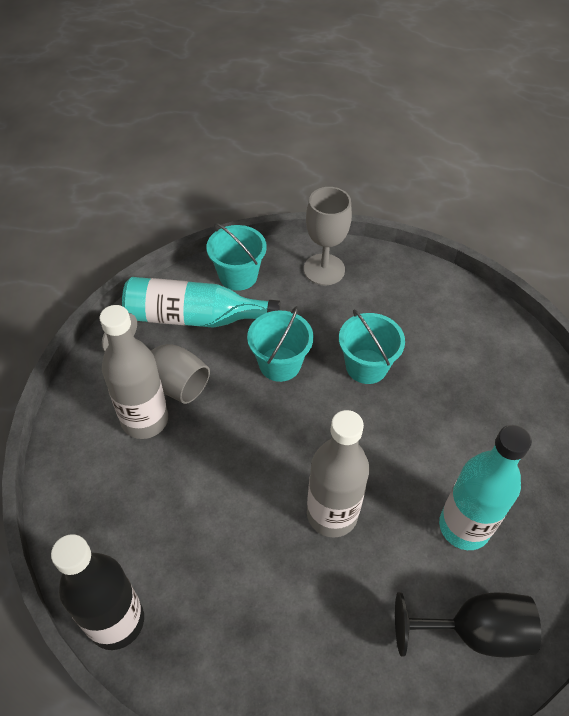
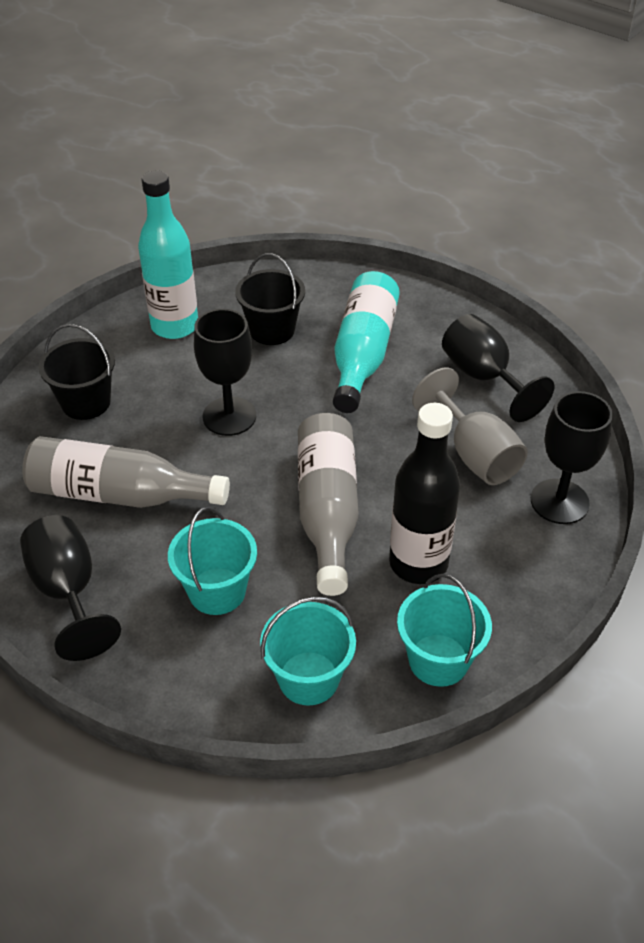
black bucket: 0 -> 2
black goblet: 1 -> 4
grey goblet: 2 -> 1

